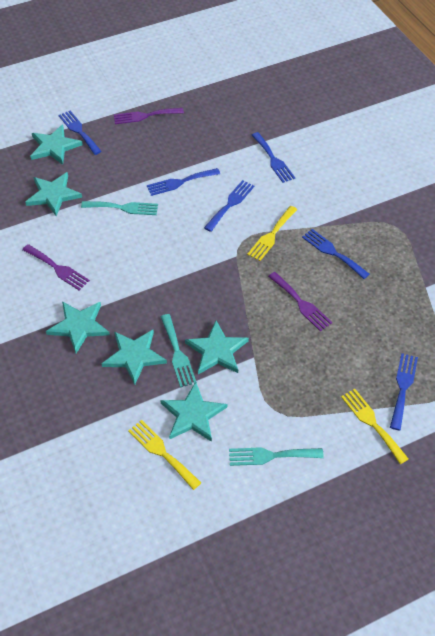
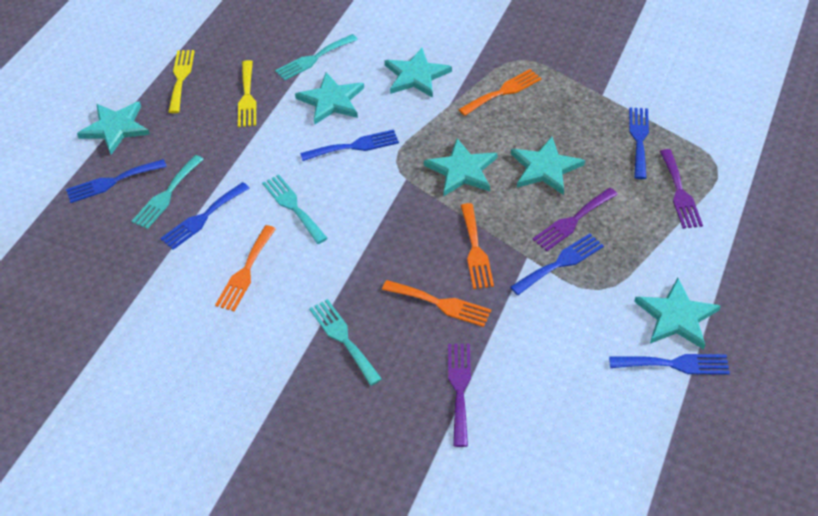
orange fork: 0 -> 4
turquoise fork: 3 -> 4
yellow fork: 3 -> 2

